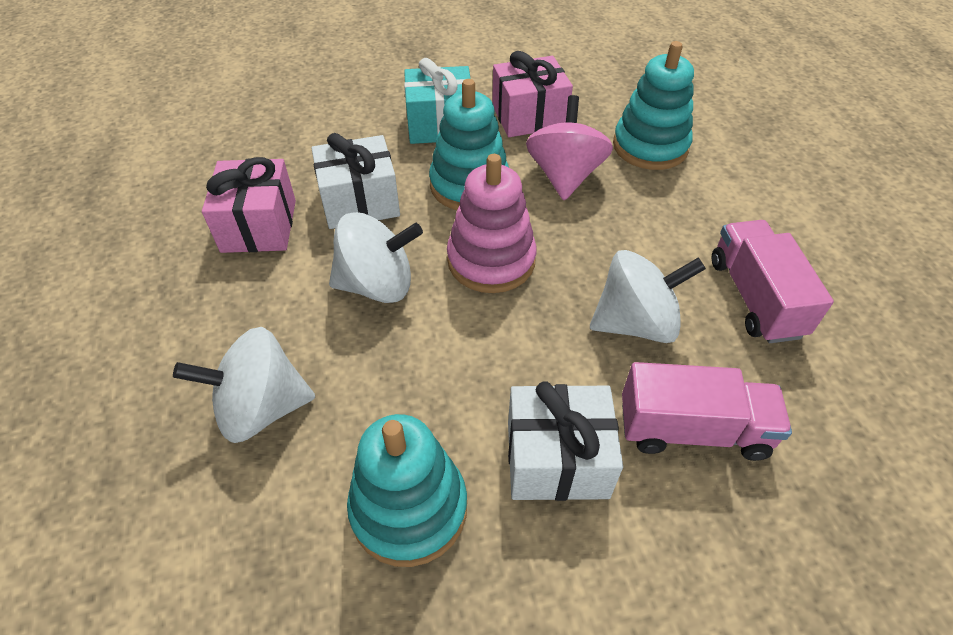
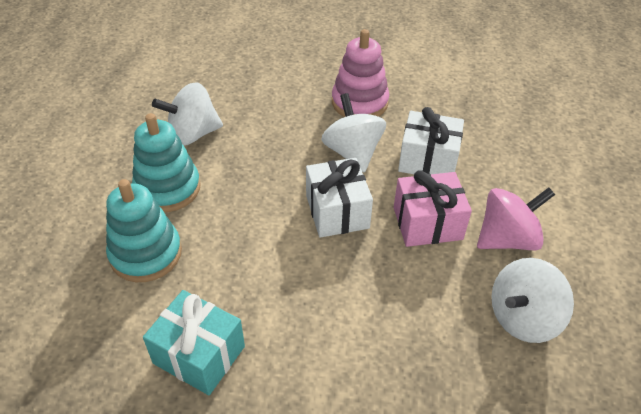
pink gift: 2 -> 1
pink truck: 2 -> 0
turquoise stacking toy: 3 -> 2

